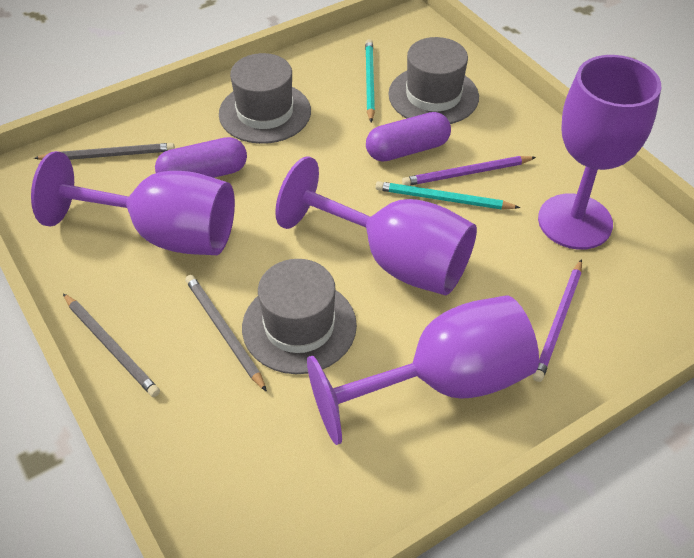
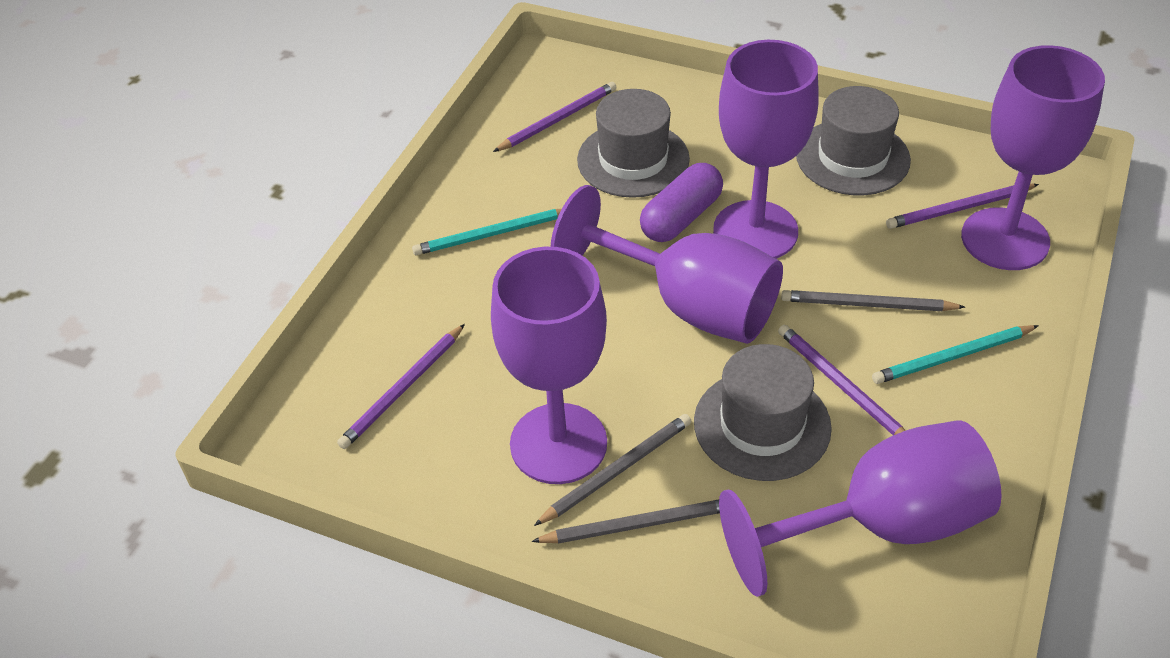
purple capsule: 2 -> 1
purple goblet: 4 -> 5
purple pencil: 2 -> 4

